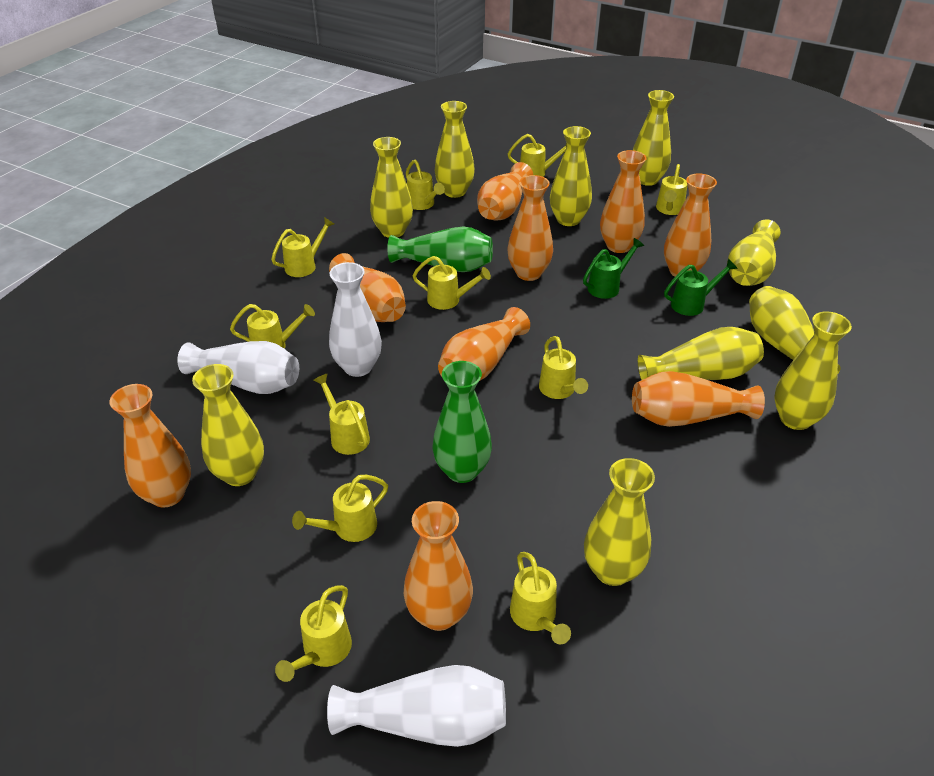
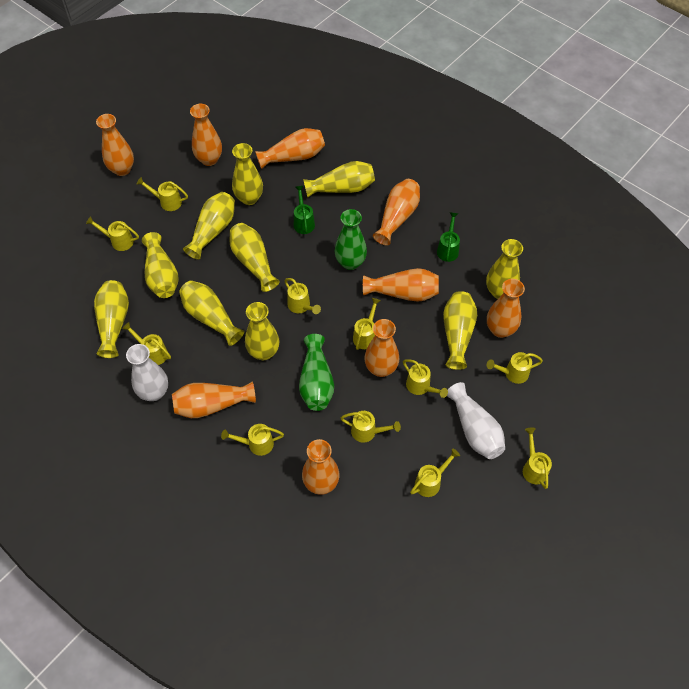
white vase: 3 -> 2

